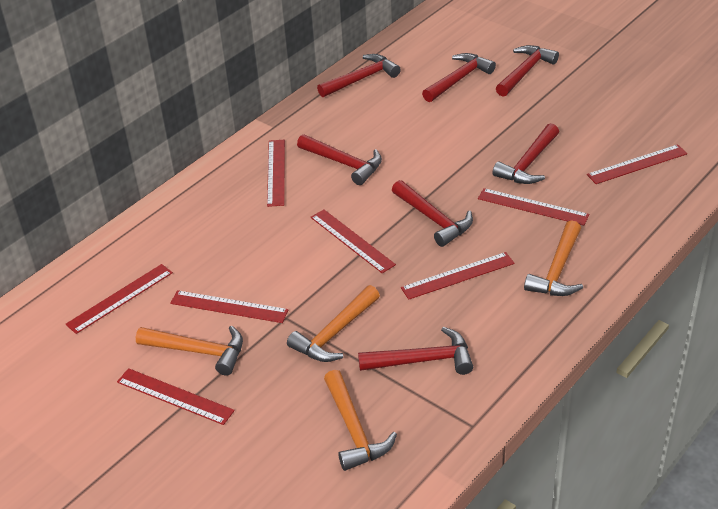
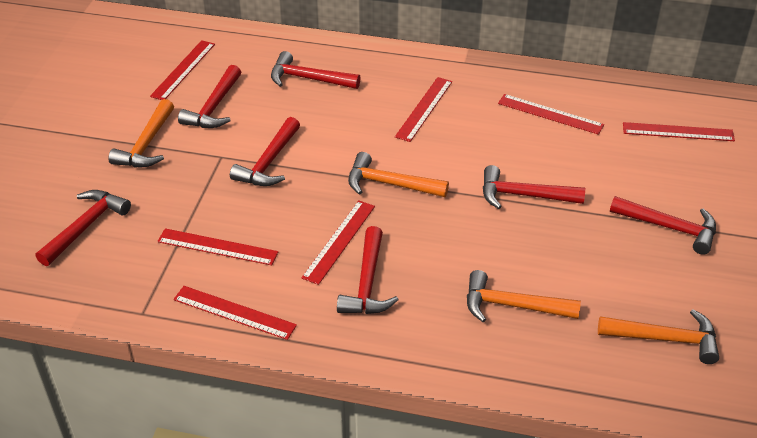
red ruler: 8 -> 7

